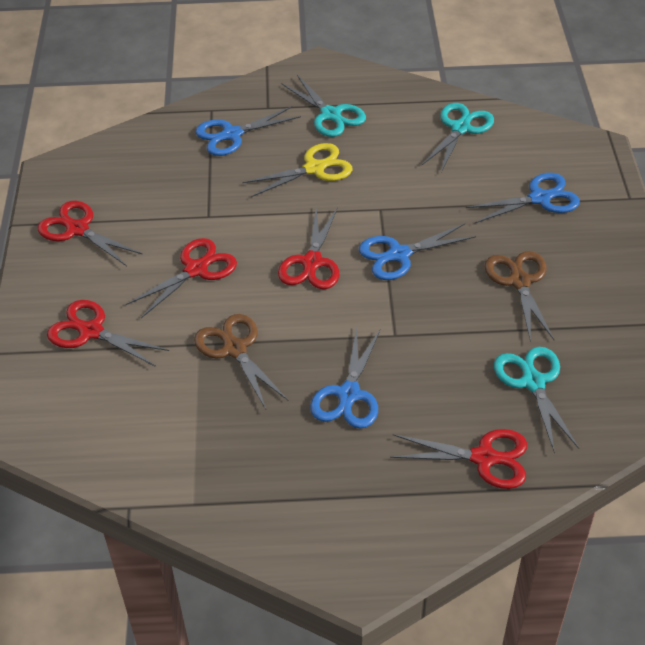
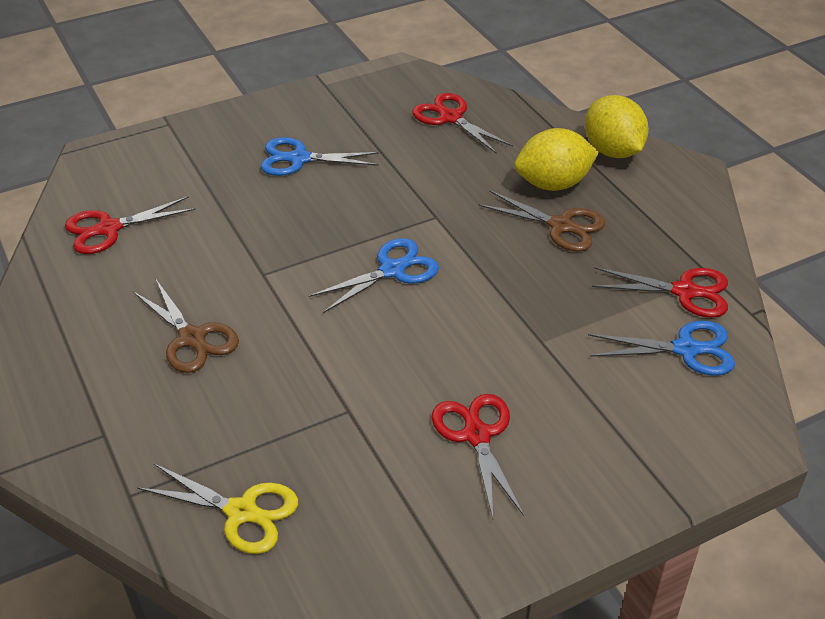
blue scissors: 4 -> 3
red scissors: 5 -> 4
turquoise scissors: 3 -> 0
yellow lemon: 0 -> 2

